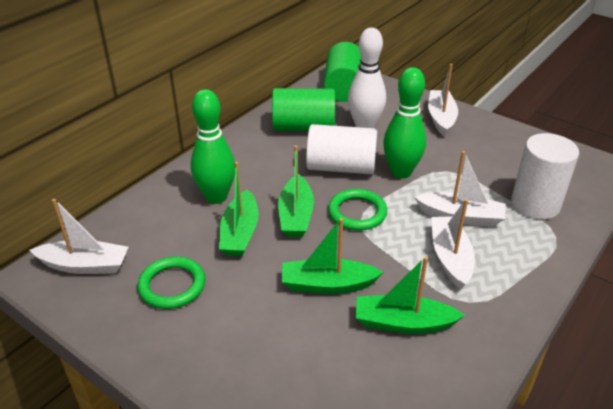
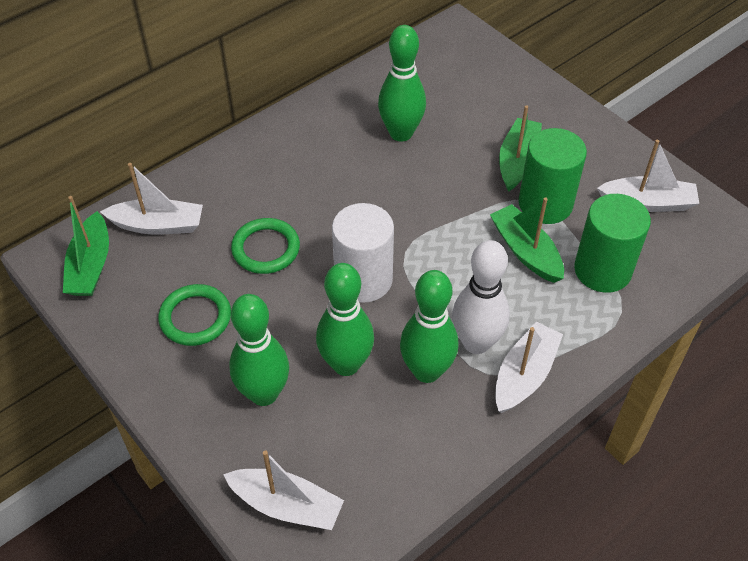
green boat: 4 -> 3
green bowling pin: 2 -> 4
white cylinder: 2 -> 1

